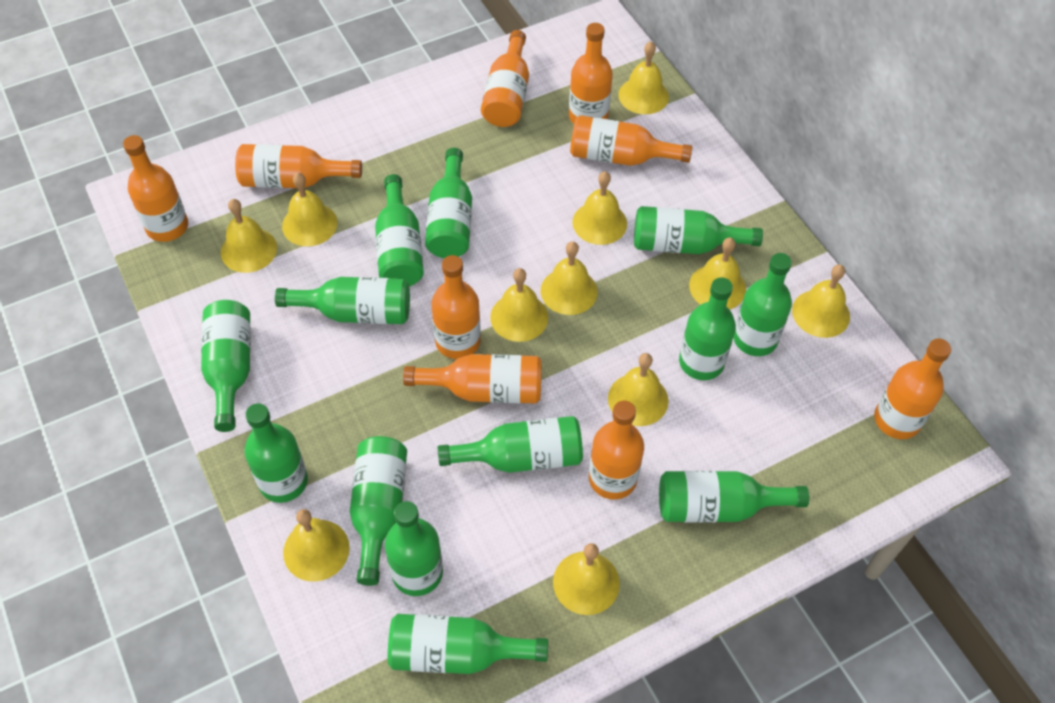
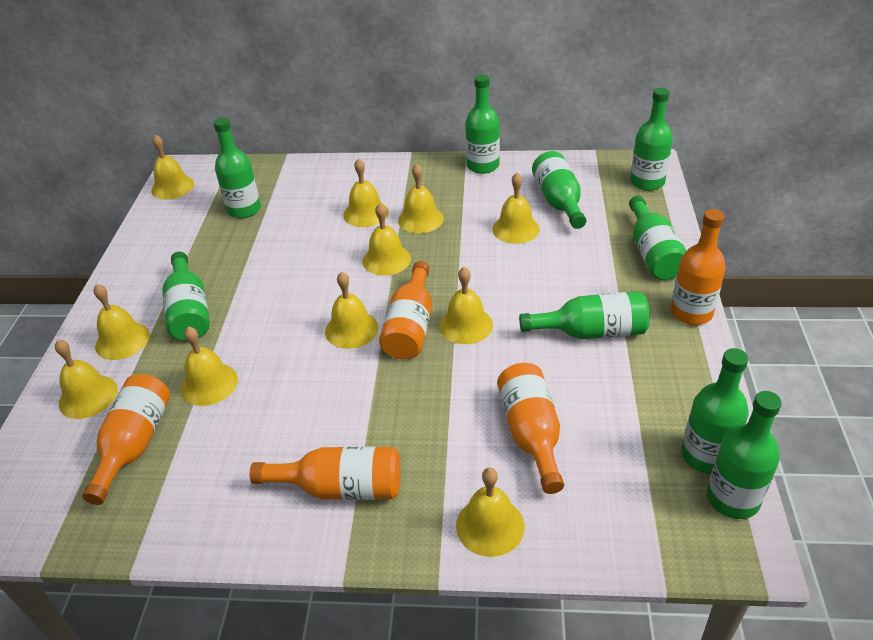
green bottle: 13 -> 9
orange bottle: 9 -> 5

